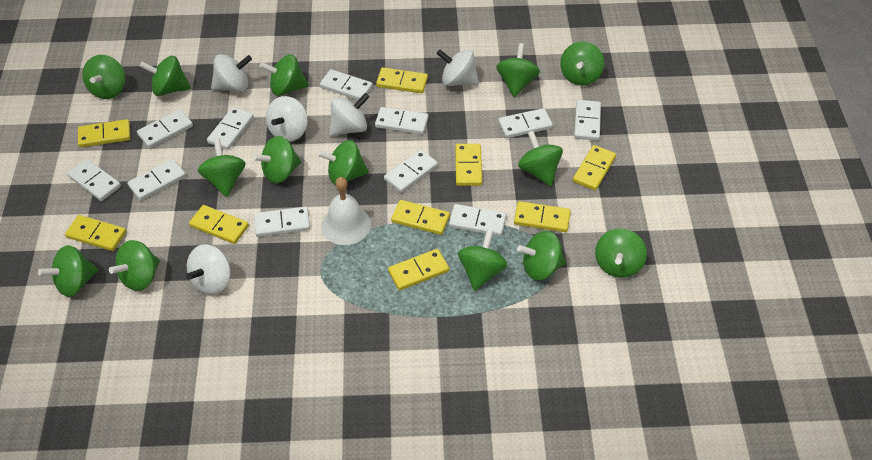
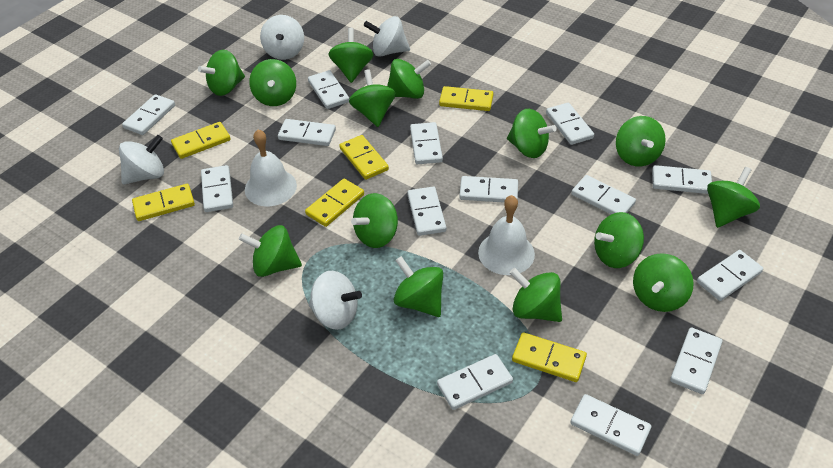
white bell: 1 -> 2
white domino: 11 -> 14
white spinning top: 5 -> 4
yellow domino: 9 -> 6

